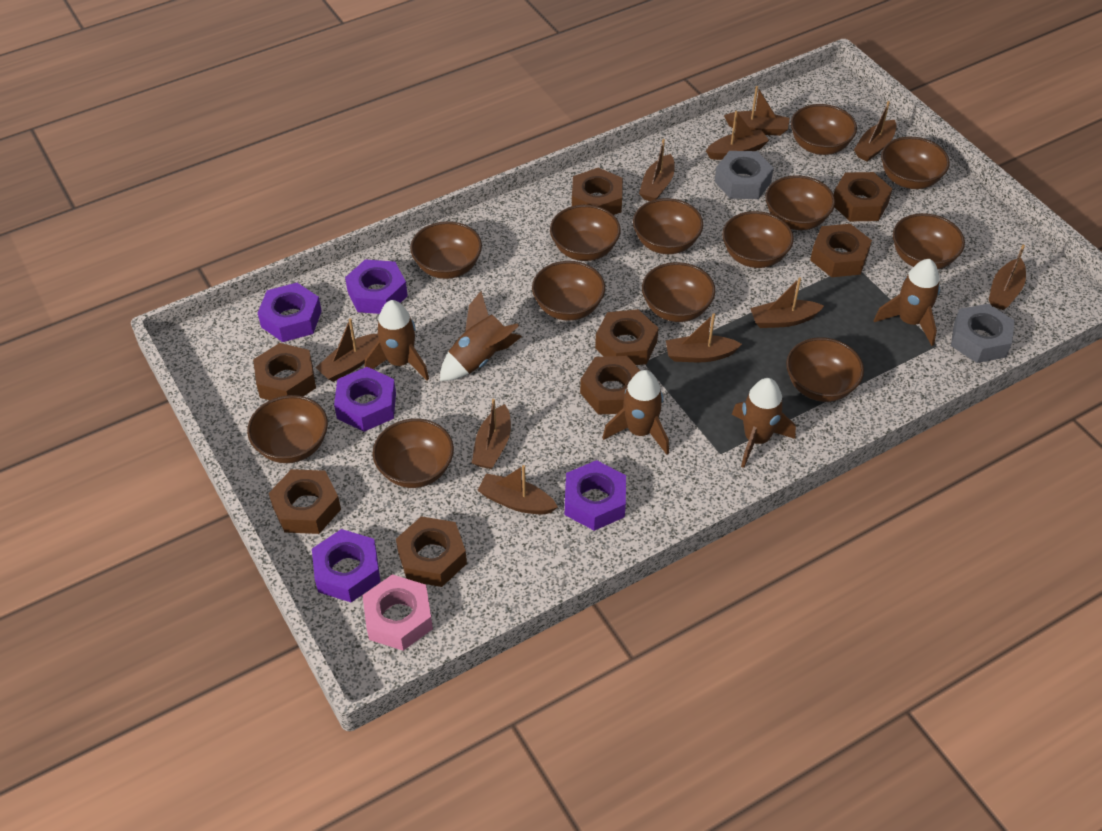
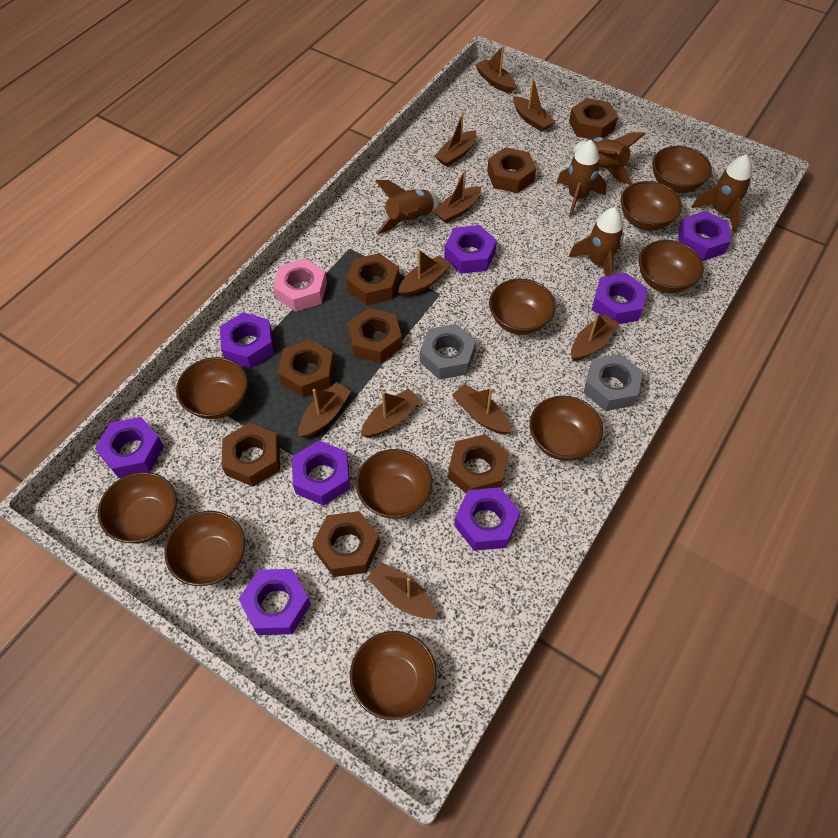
brown bowl: 13 -> 10
purple nut: 5 -> 8

